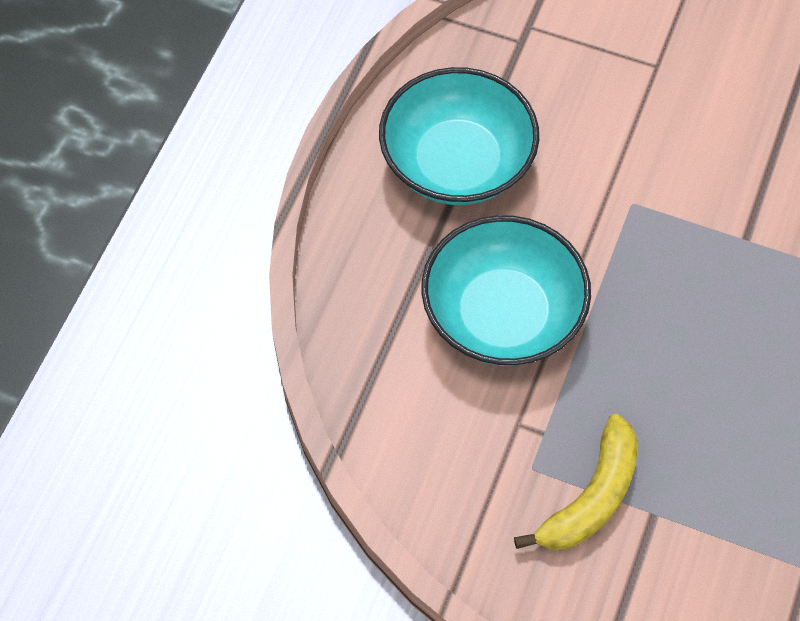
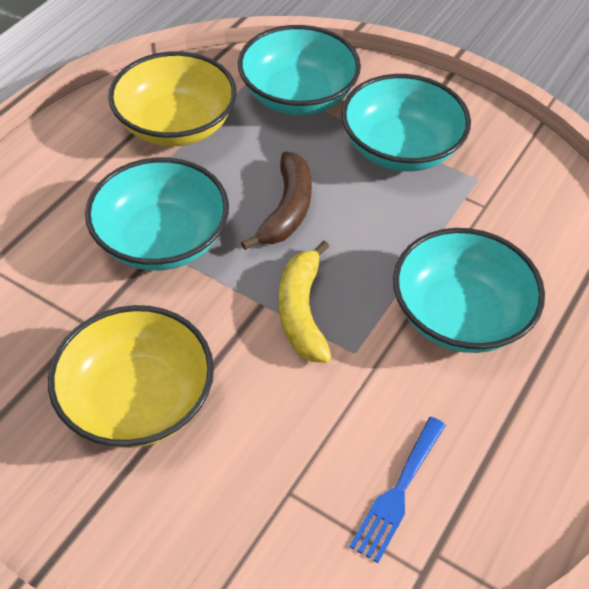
blue fork: 0 -> 1
brown banana: 0 -> 1
turquoise bowl: 2 -> 4
yellow bowl: 0 -> 2

